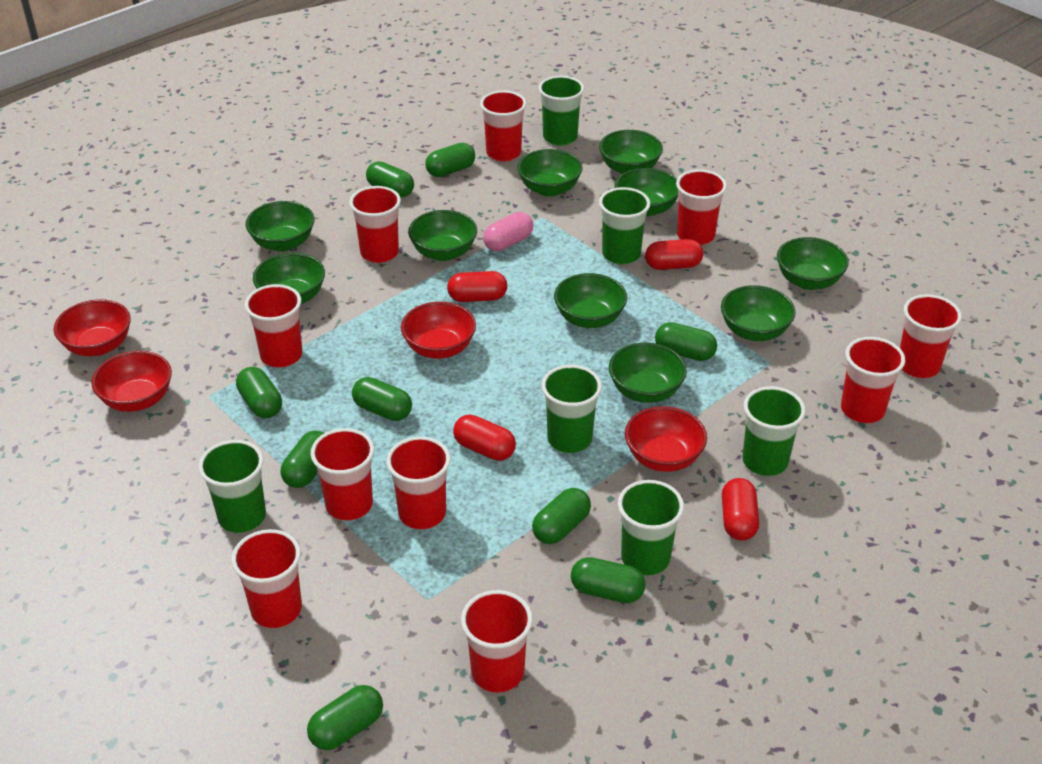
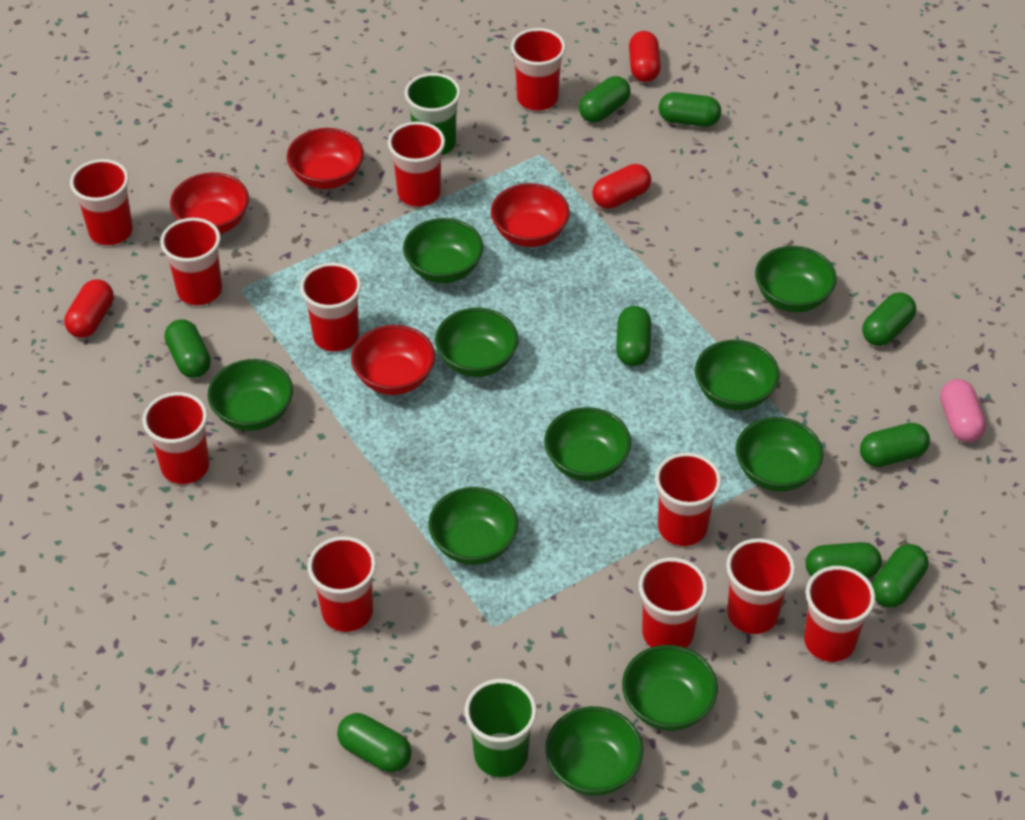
green cup: 6 -> 2
red capsule: 4 -> 3
red cup: 10 -> 11

